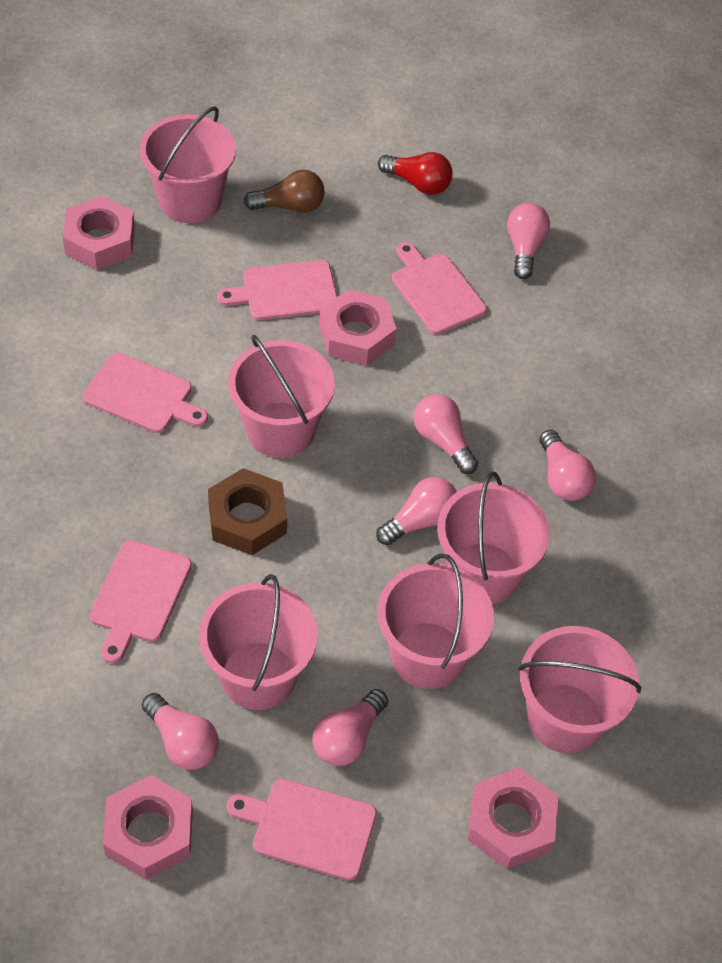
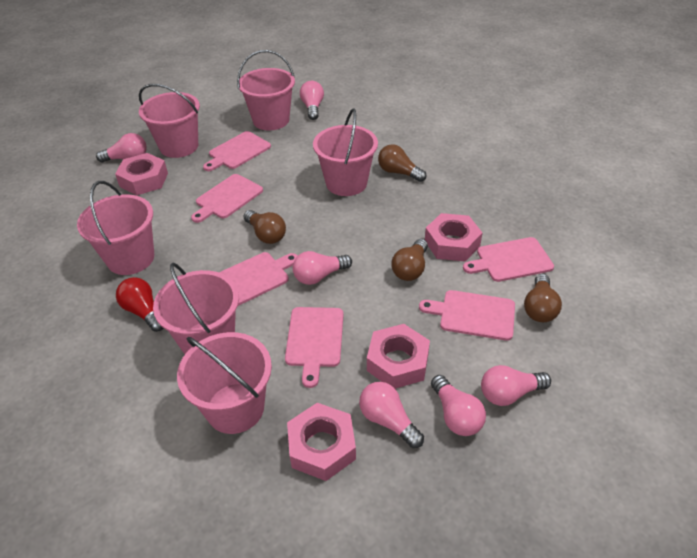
brown light bulb: 1 -> 4
brown nut: 1 -> 0
pink cutting board: 5 -> 6

